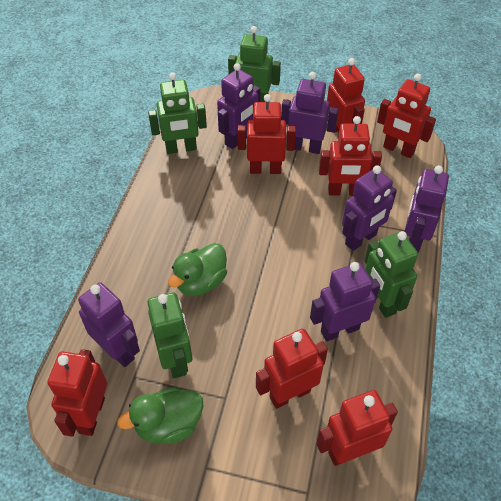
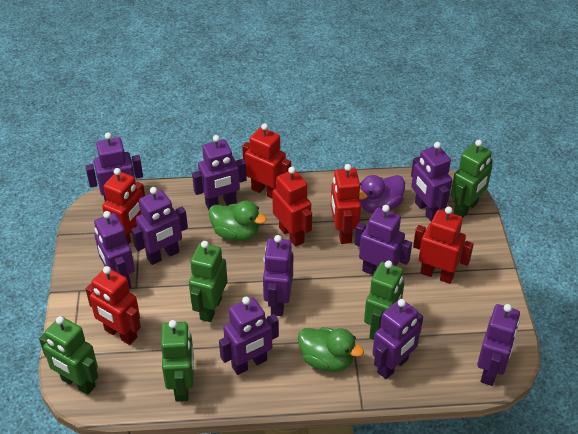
green robot: 4 -> 5
purple duck: 0 -> 1
purple robot: 6 -> 10
red robot: 7 -> 6

